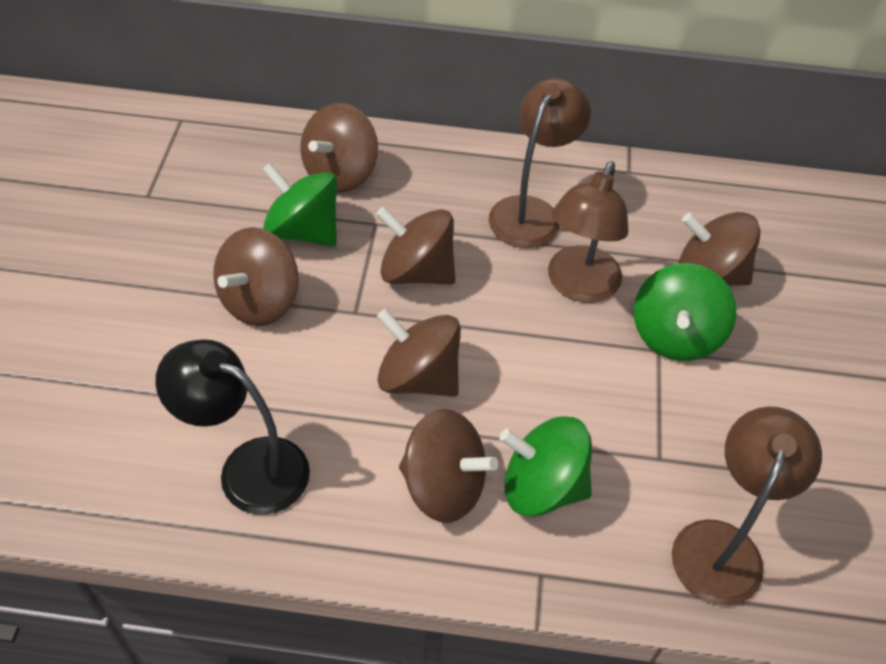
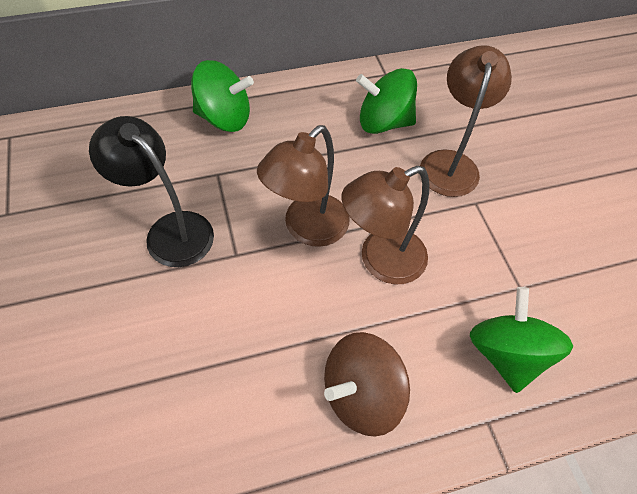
brown spinning top: 6 -> 1

